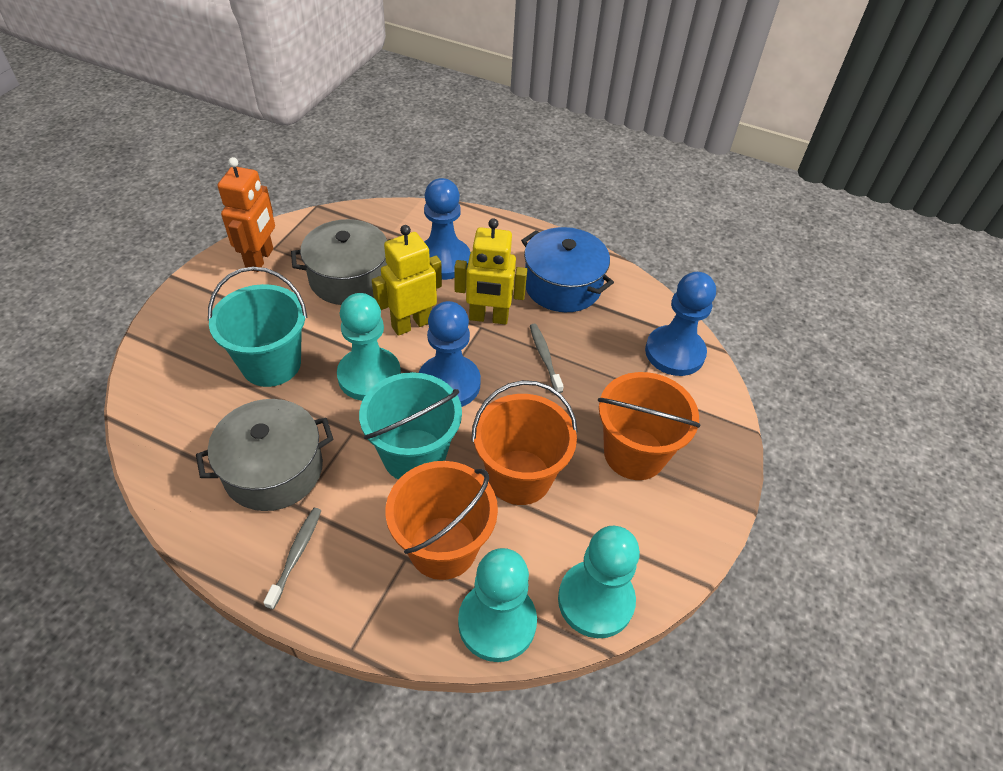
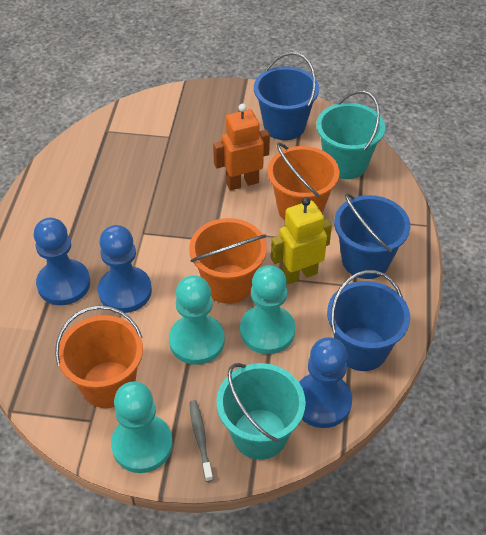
blue bucket: 0 -> 3
blue pot: 1 -> 0
grey pot: 2 -> 0
grey toothbrush: 2 -> 1
yellow robot: 2 -> 1

